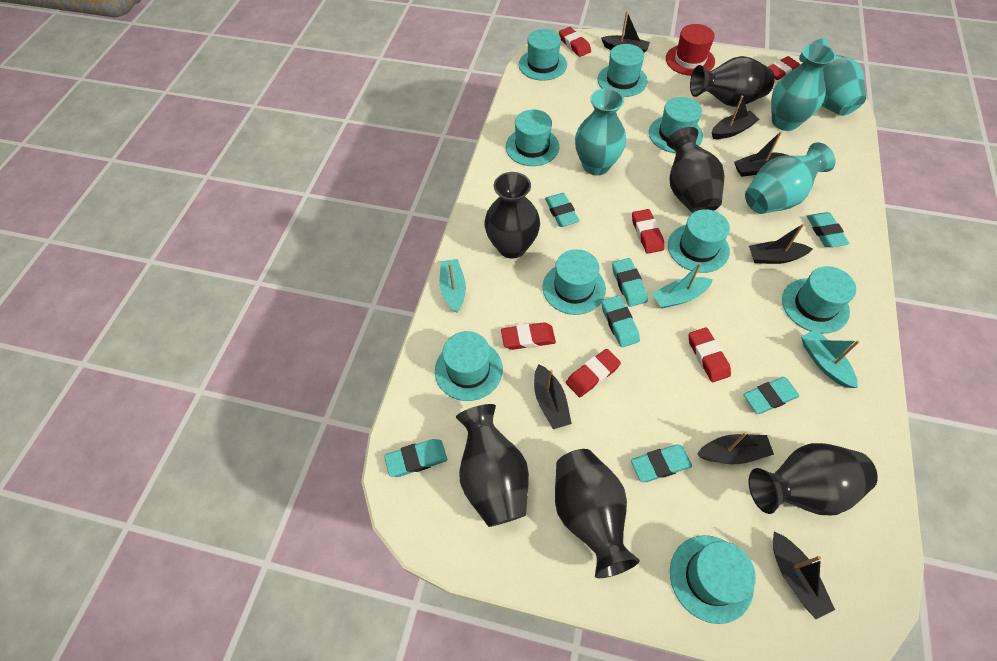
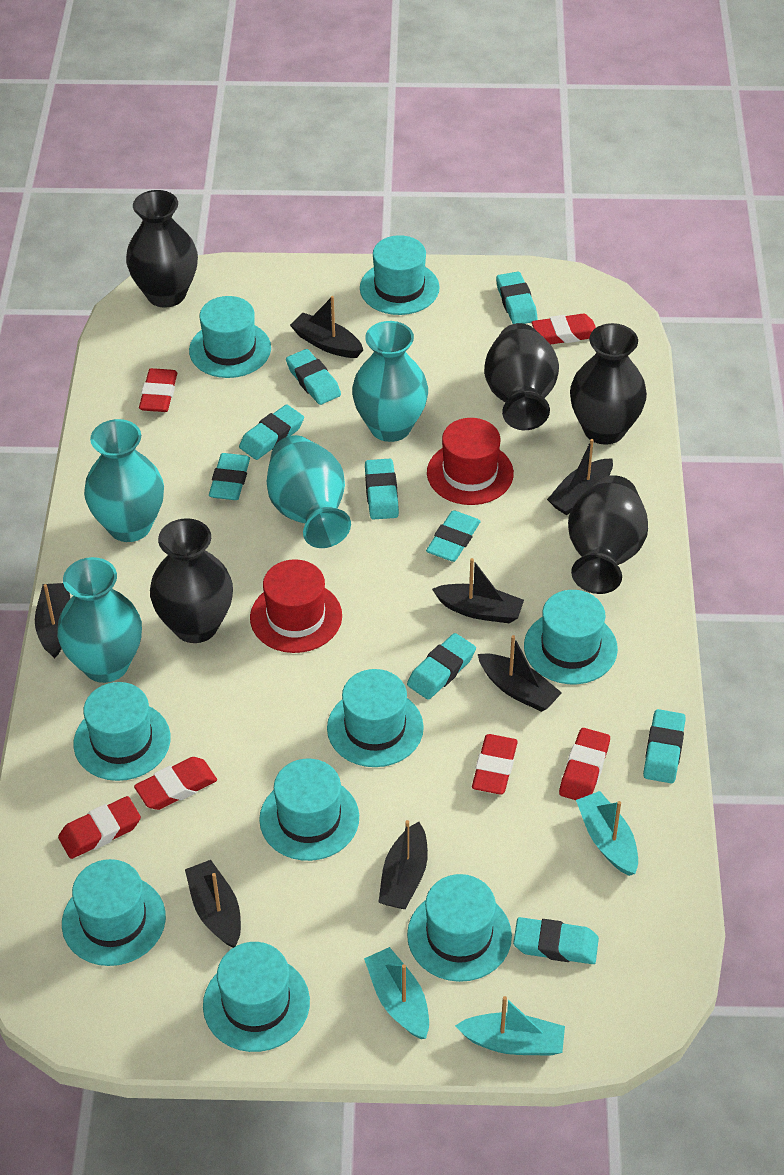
black vase: 6 -> 5
red hat: 1 -> 2
turquoise eraser: 7 -> 9

